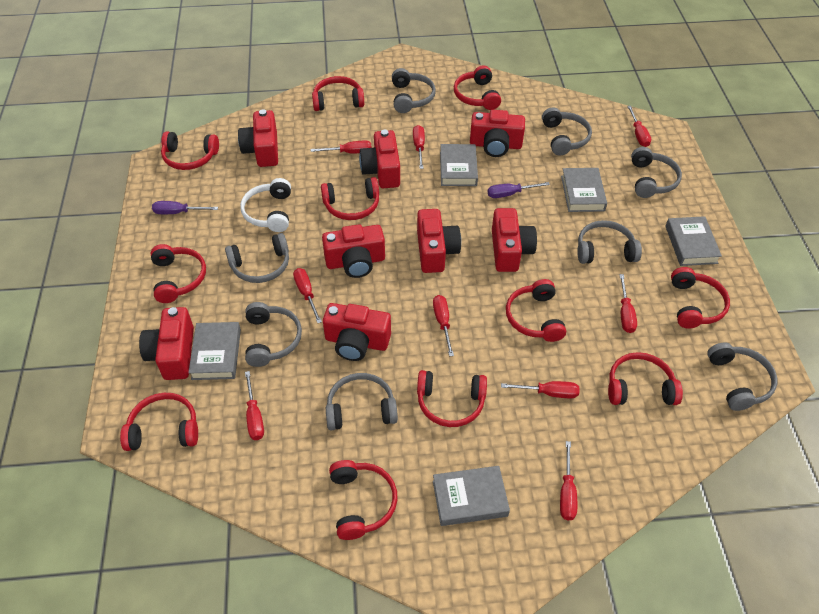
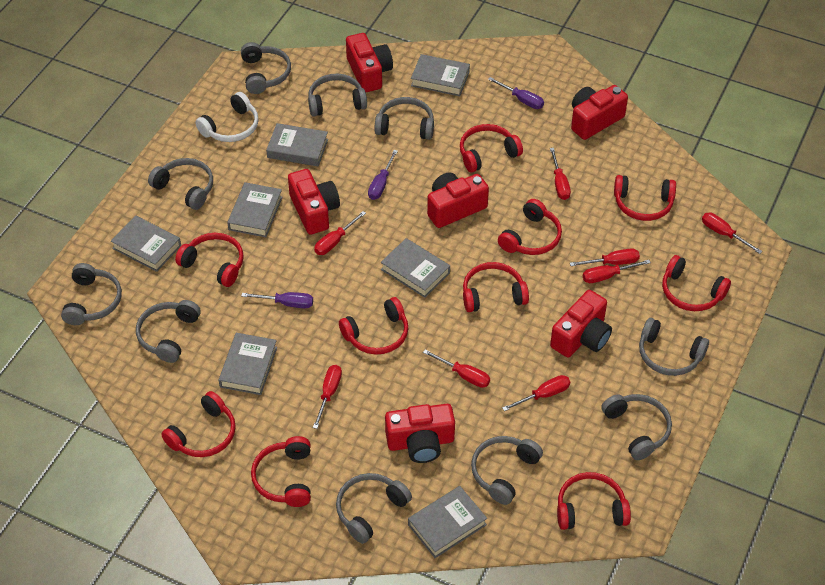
grey book: 5 -> 7
grey headphones: 8 -> 10
purple screwdriver: 2 -> 3
red camera: 8 -> 6
red headphones: 11 -> 10
red screwdriver: 9 -> 8

